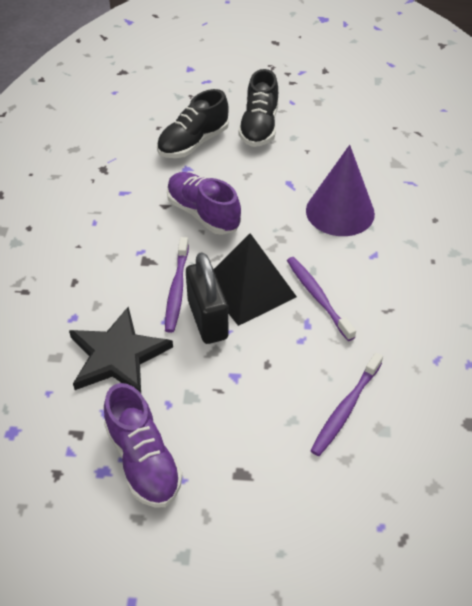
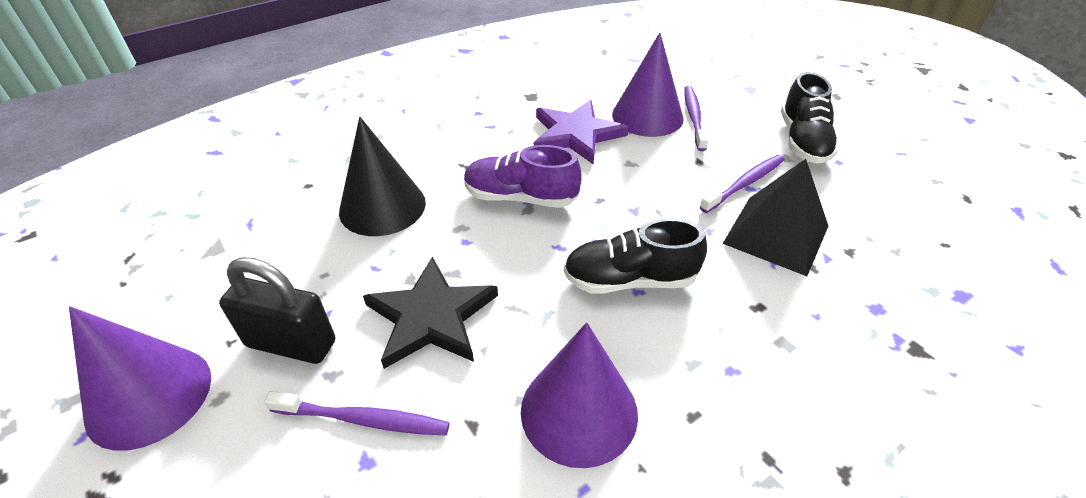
black cone: 0 -> 1
purple cone: 1 -> 3
purple shoe: 2 -> 1
purple star: 0 -> 1

